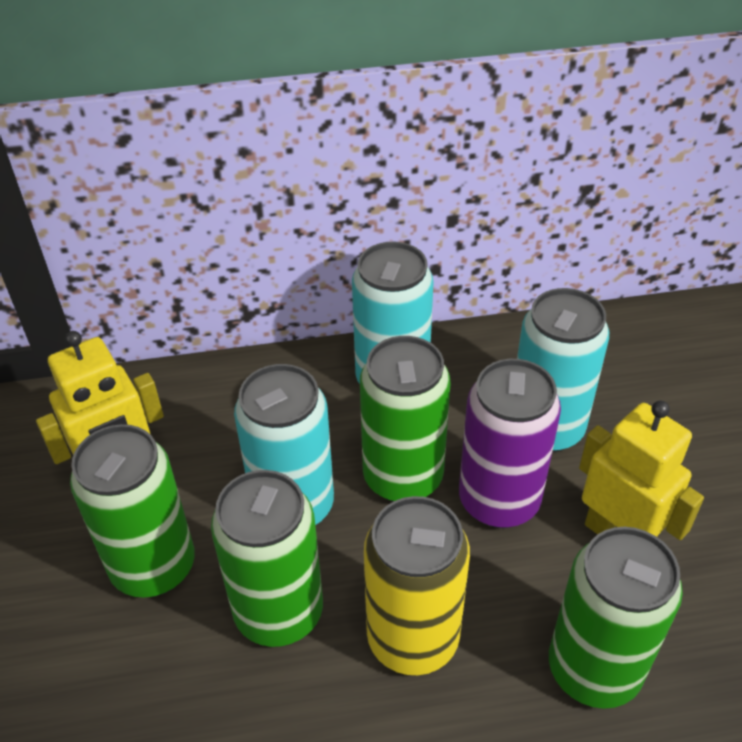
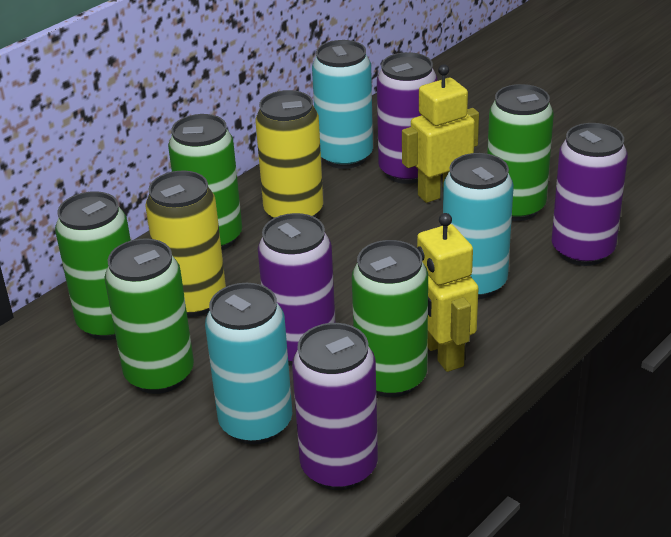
green can: 4 -> 5
purple can: 1 -> 4
yellow can: 1 -> 2

